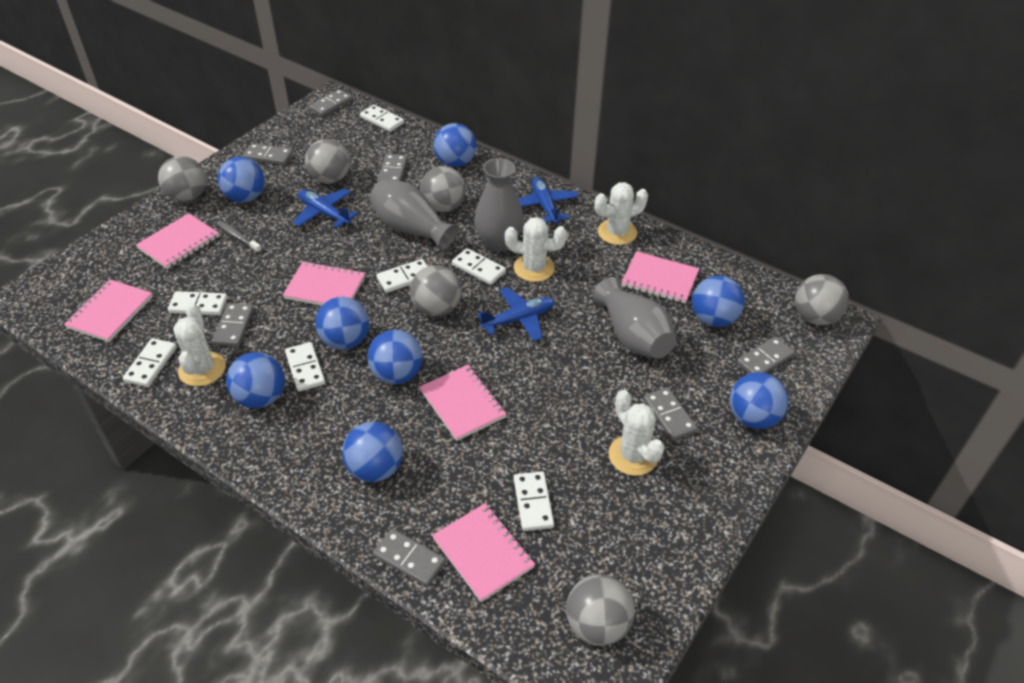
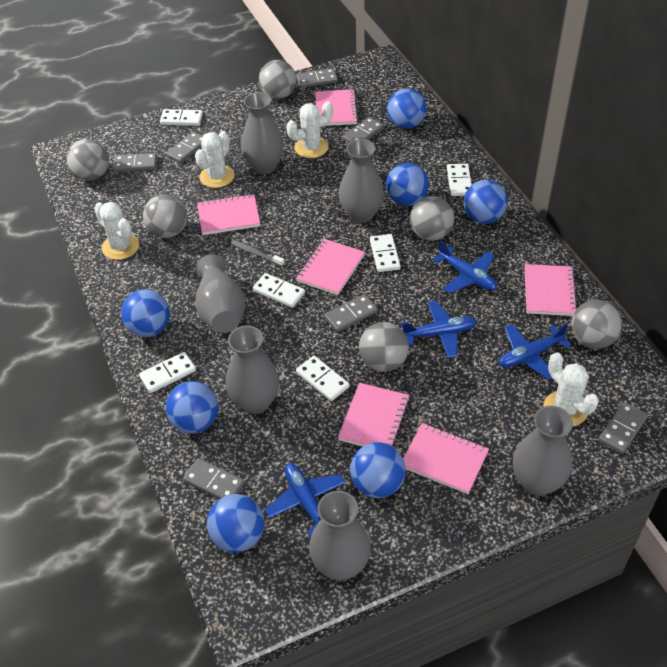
blue ball: 8 -> 7
blue plane: 3 -> 4
grey vase: 3 -> 6
white domino: 7 -> 6

